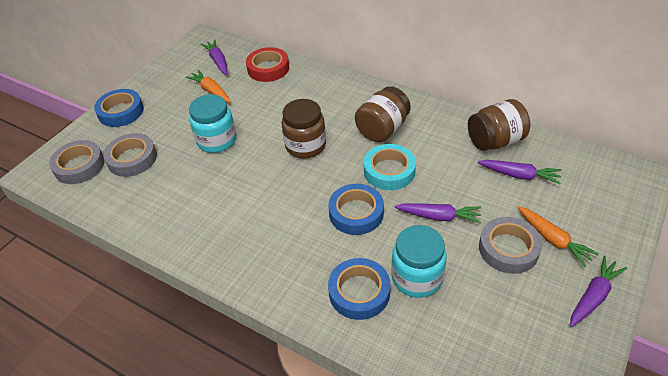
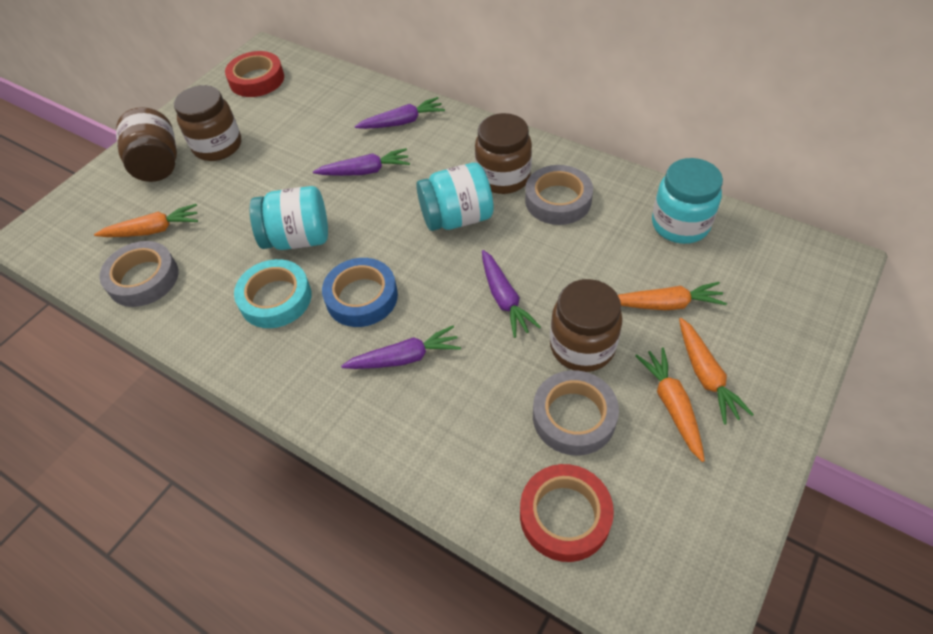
blue tape: 3 -> 1
brown jar: 3 -> 4
orange carrot: 2 -> 4
red tape: 1 -> 2
turquoise jar: 2 -> 3

